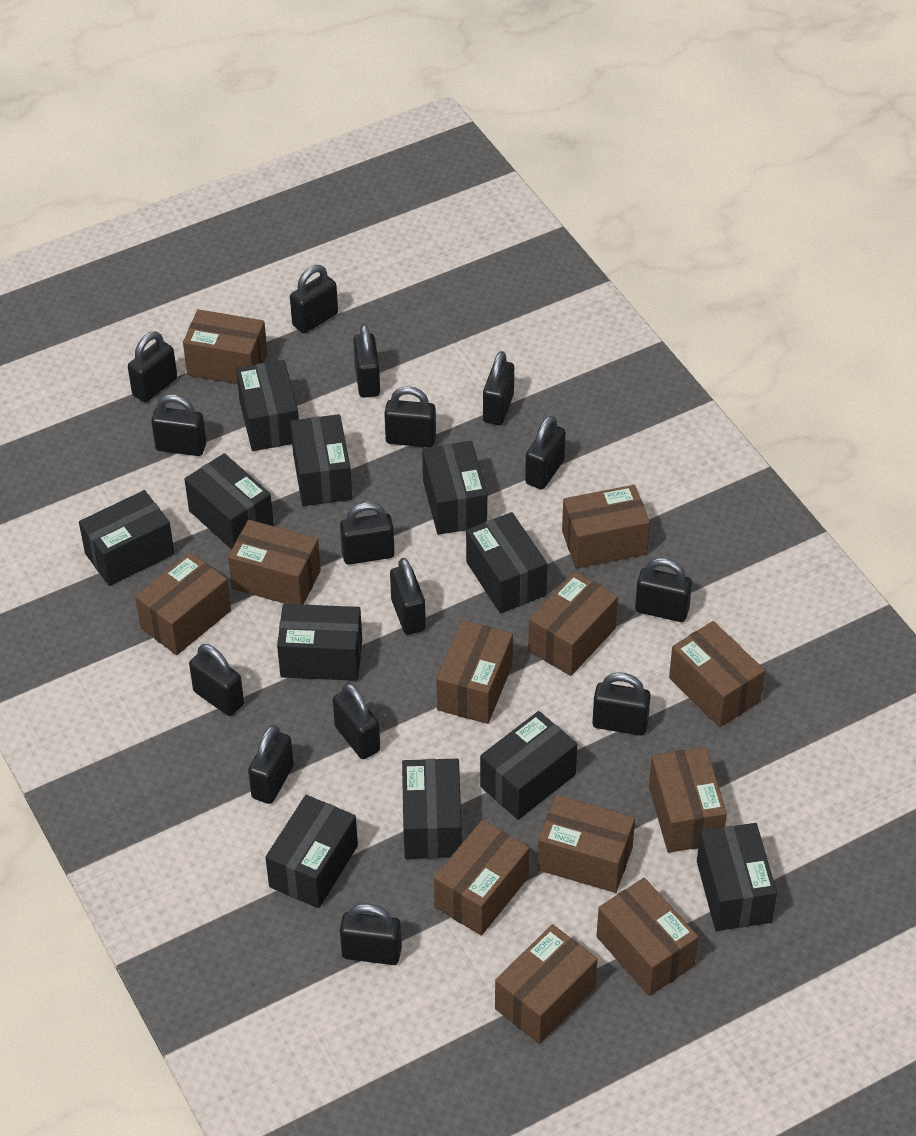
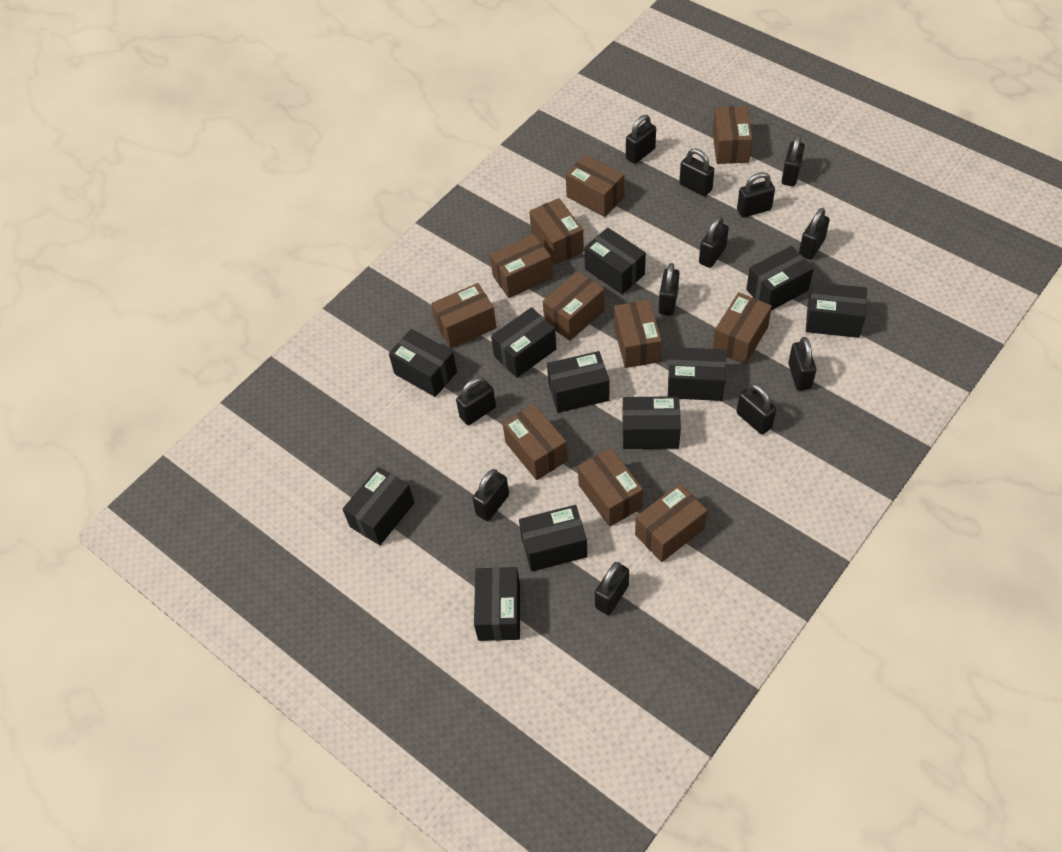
black padlock: 15 -> 12
brown box: 12 -> 11

